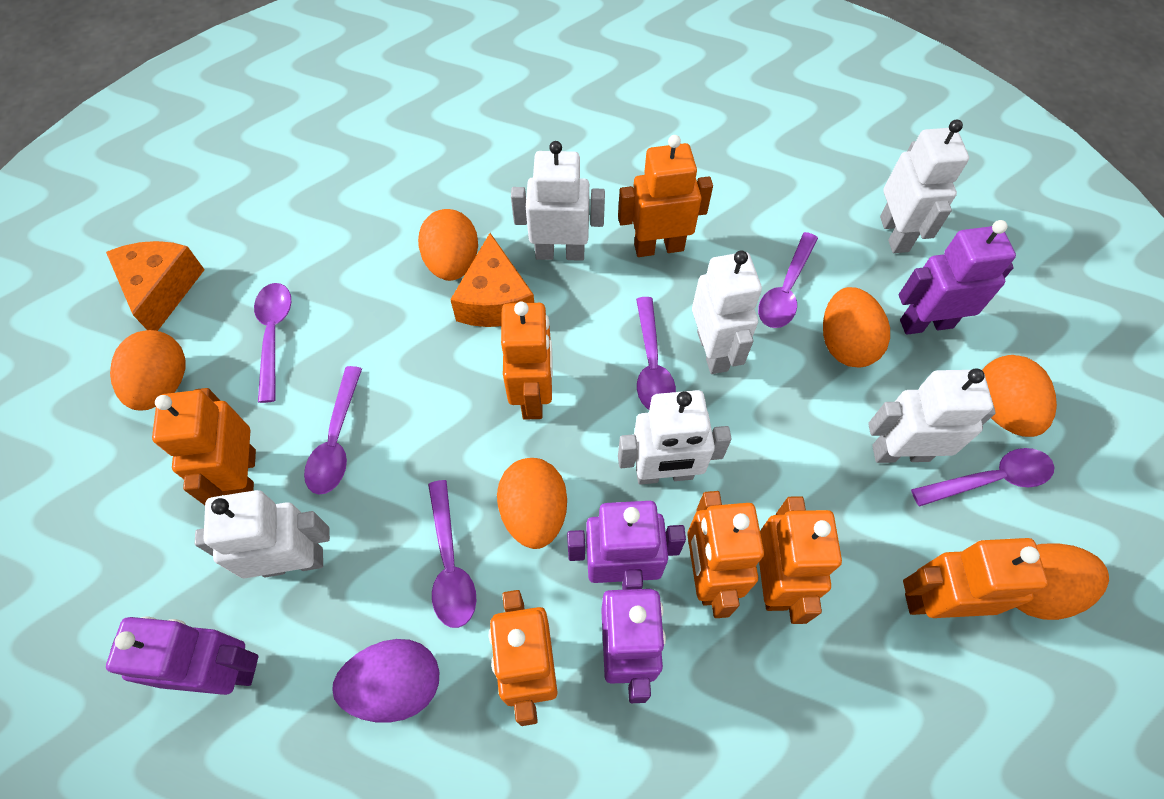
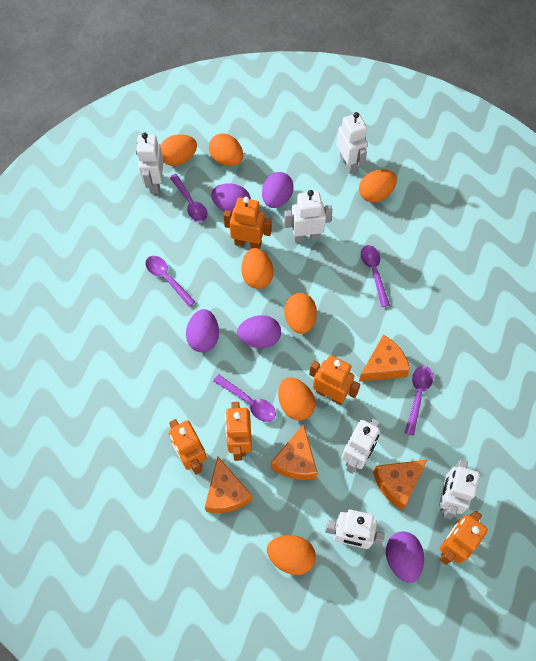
orange cheese: 2 -> 4
orange egg: 6 -> 7
orange robot: 7 -> 5
purple egg: 1 -> 5
purple robot: 4 -> 0
purple spoon: 6 -> 5

